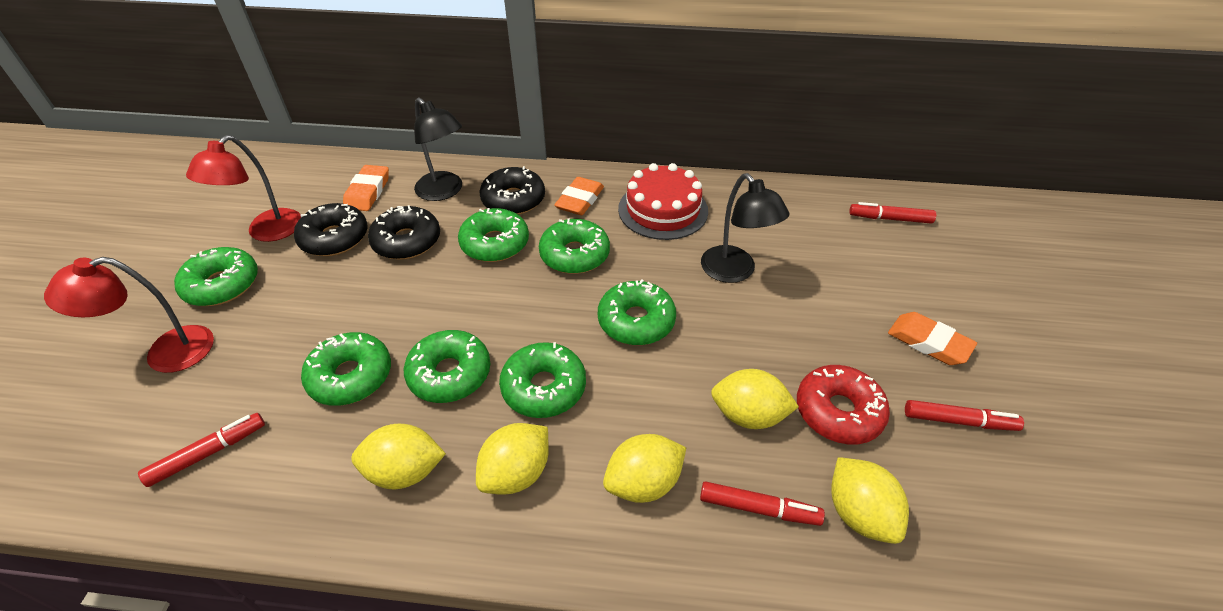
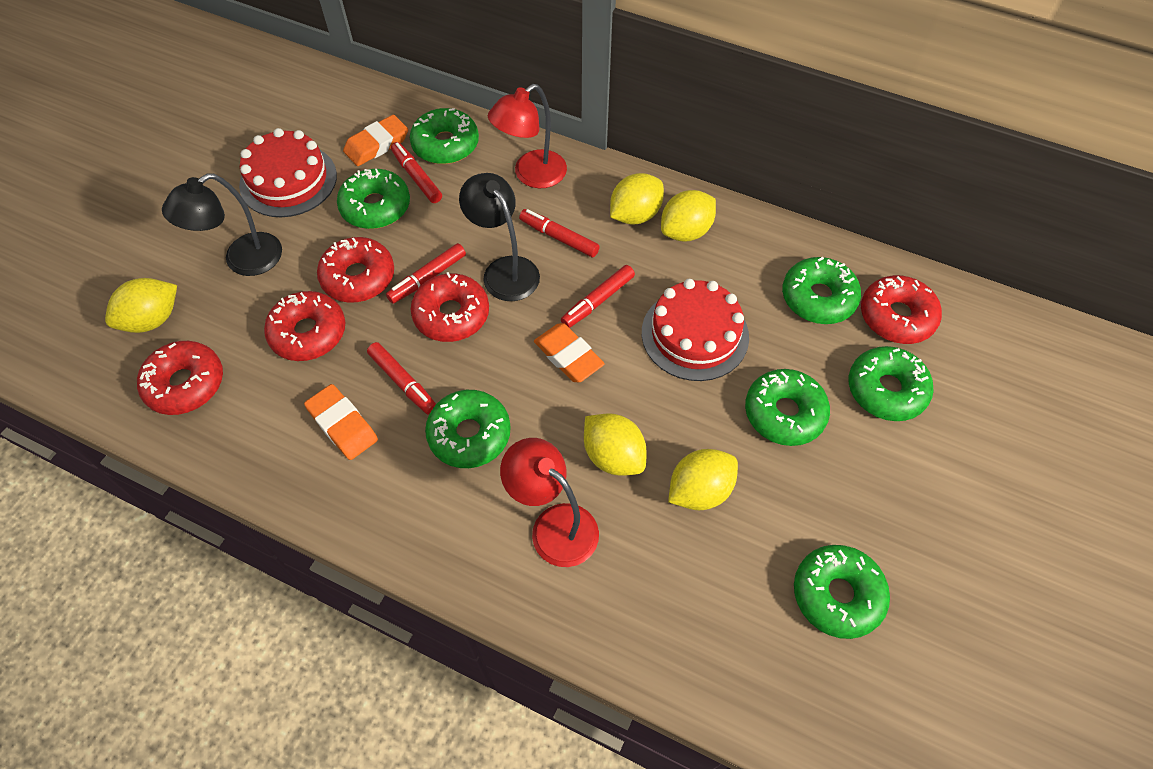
black donut: 3 -> 0
red cake: 1 -> 2
red donut: 1 -> 5
red marker: 4 -> 5

